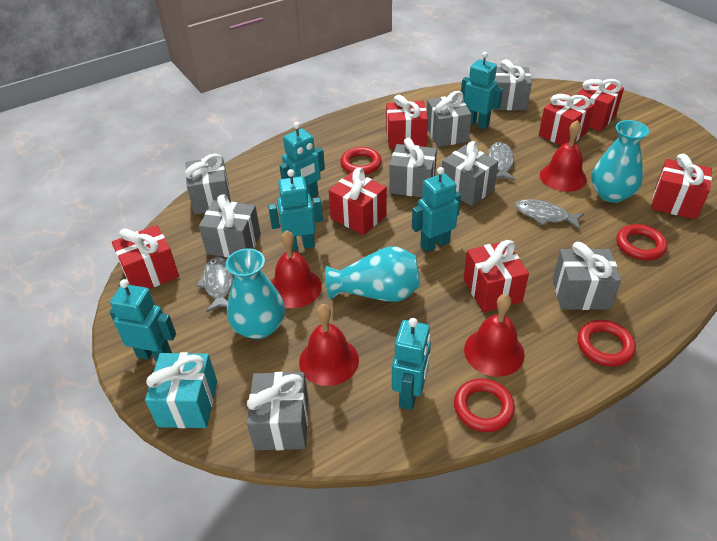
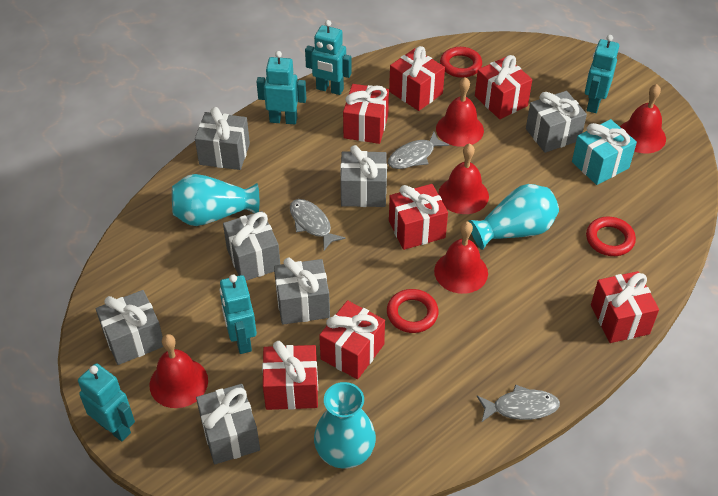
grey gift: 8 -> 7
red bell: 4 -> 5
red ring: 4 -> 3
turquoise robot: 6 -> 5

